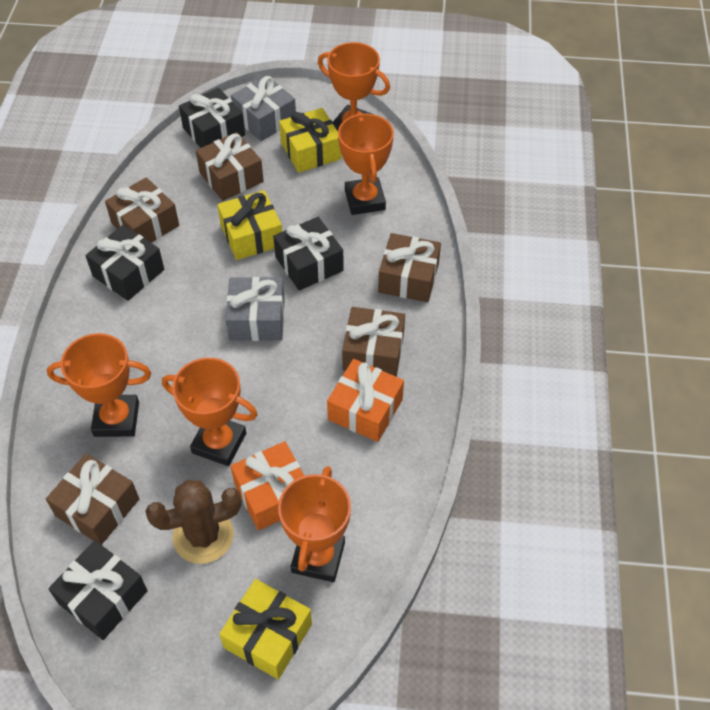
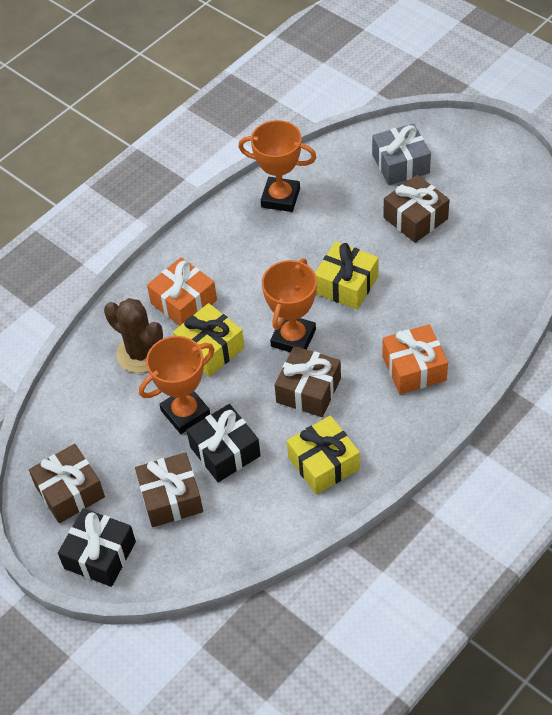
black gift: 4 -> 2
brown gift: 5 -> 4
grey gift: 2 -> 1
orange trophy: 5 -> 3

